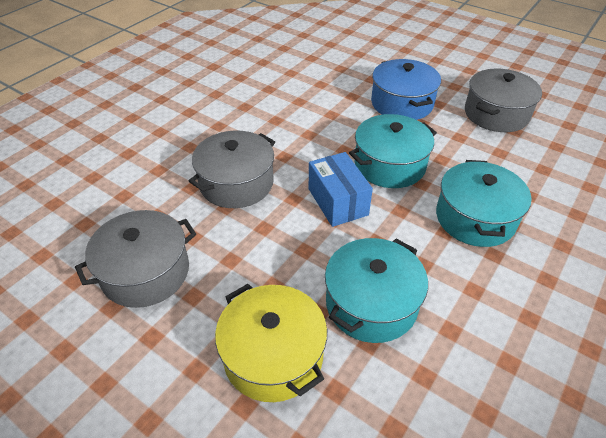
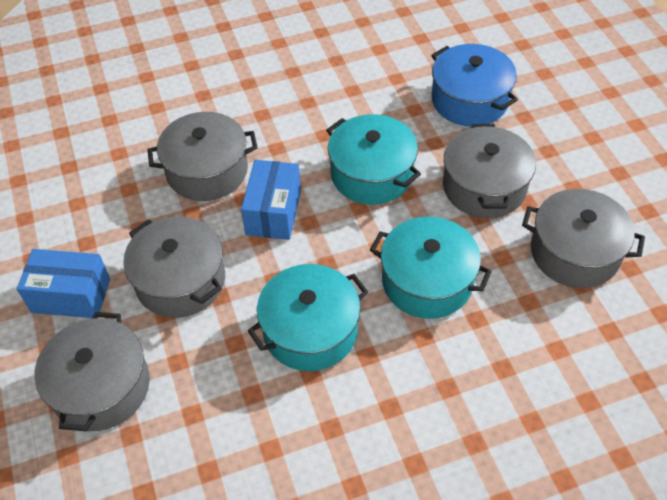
blue box: 1 -> 2
grey pot: 3 -> 5
yellow pot: 1 -> 0

